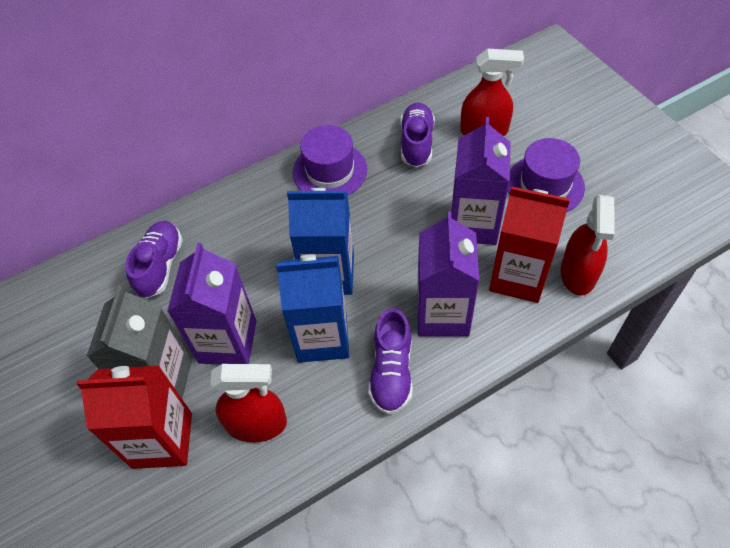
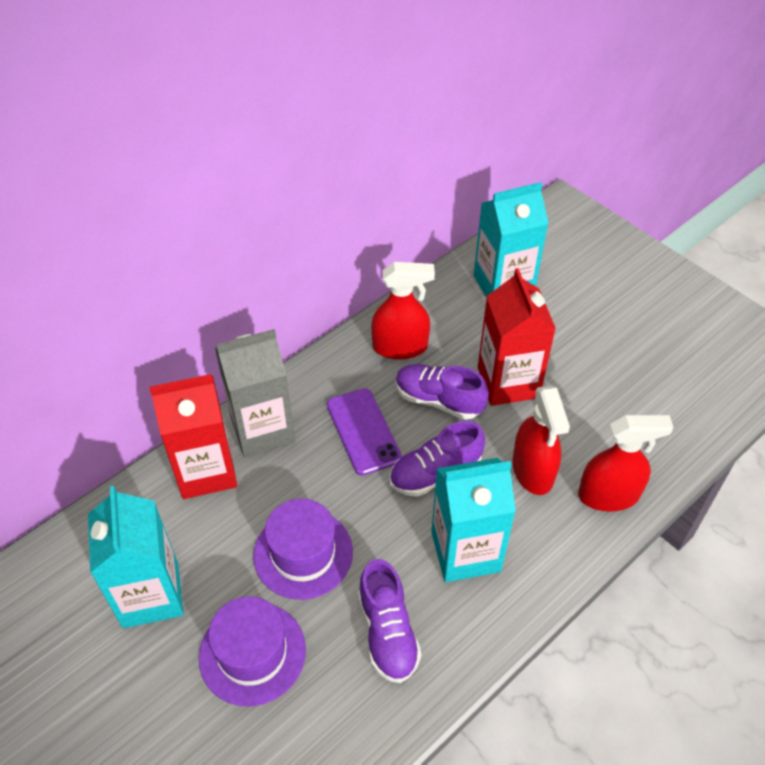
blue carton: 2 -> 0
purple carton: 3 -> 0
purple phone: 0 -> 1
turquoise carton: 0 -> 3

